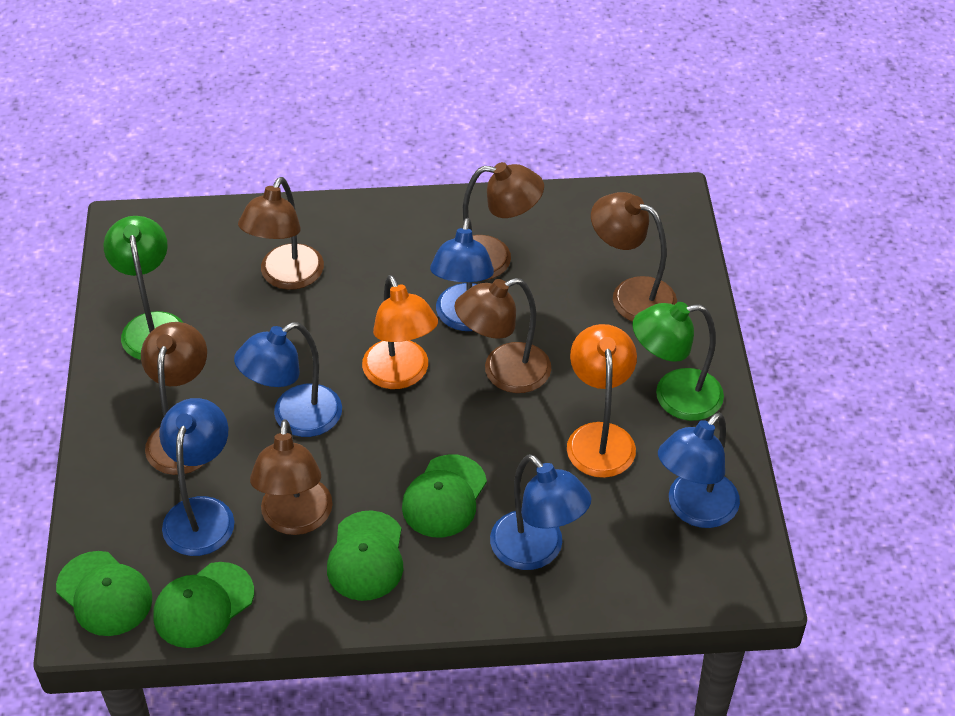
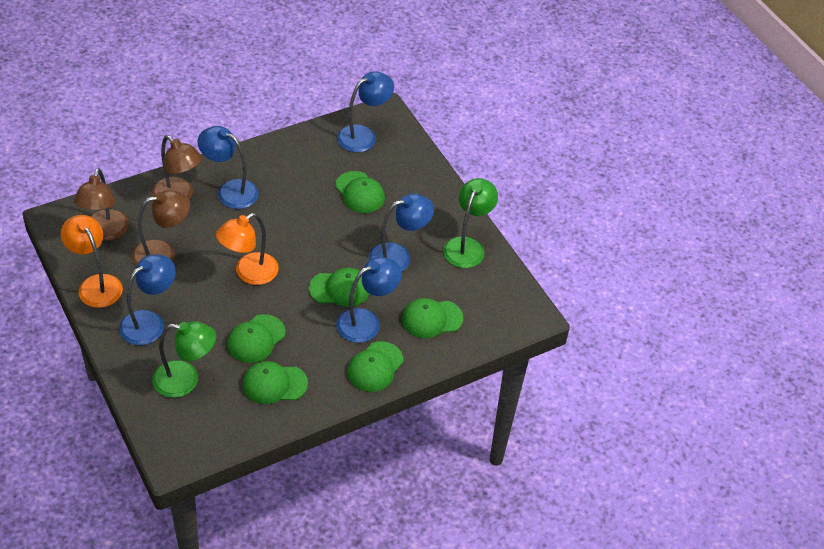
brown lamp: 6 -> 3
green cap: 4 -> 6

